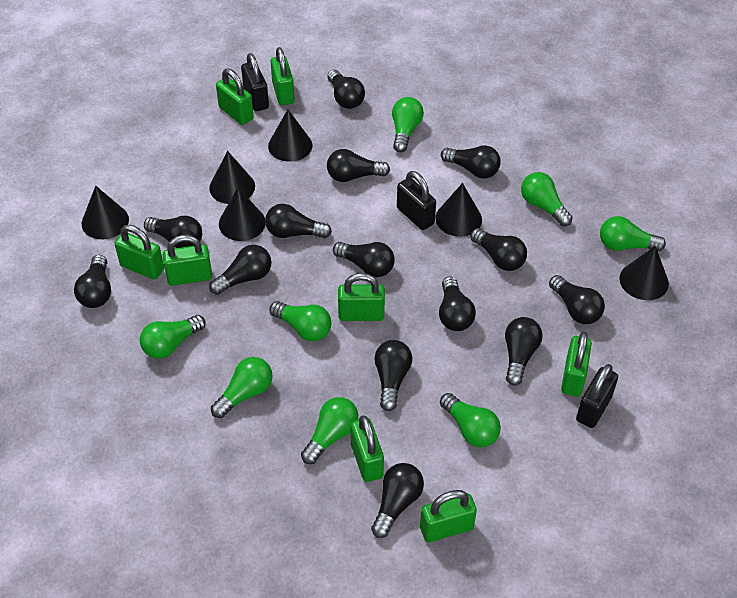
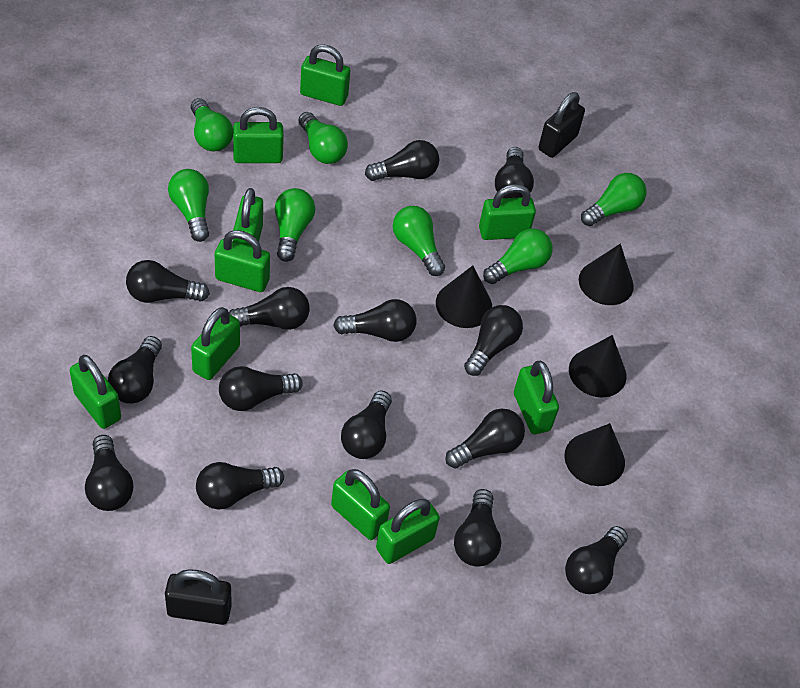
black cone: 6 -> 4
black padlock: 3 -> 2
green light bulb: 8 -> 7
green padlock: 8 -> 10

